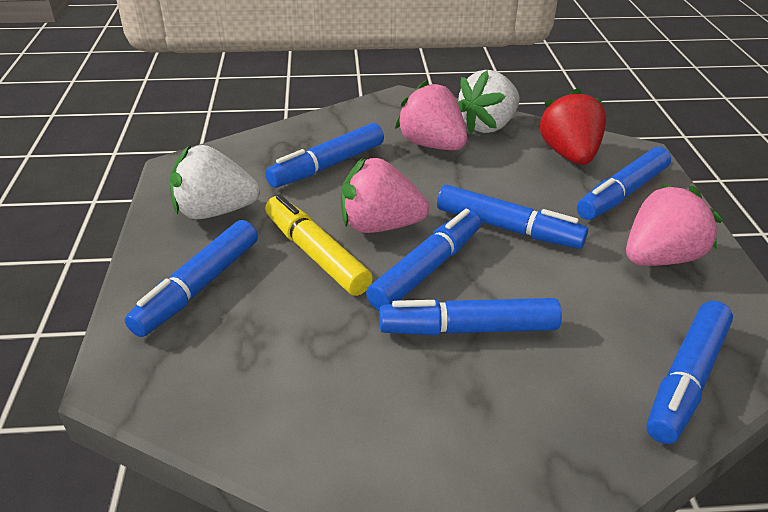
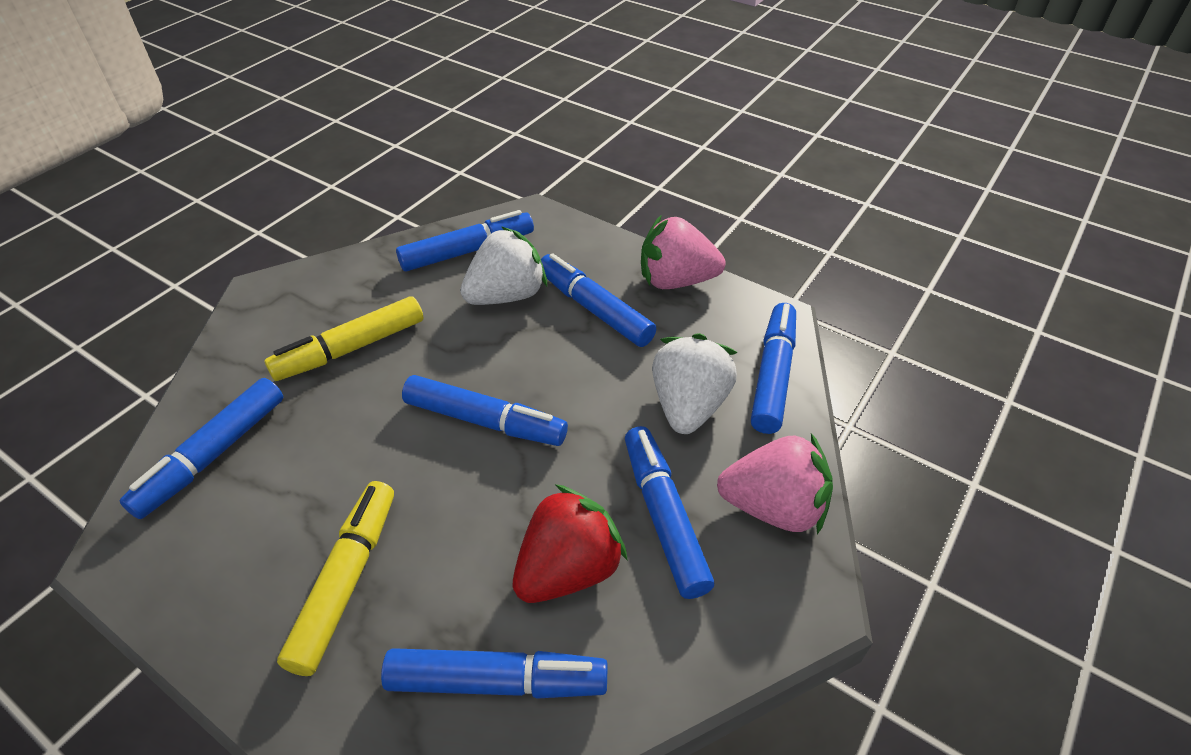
pink strawberry: 3 -> 2
yellow marker: 1 -> 2

